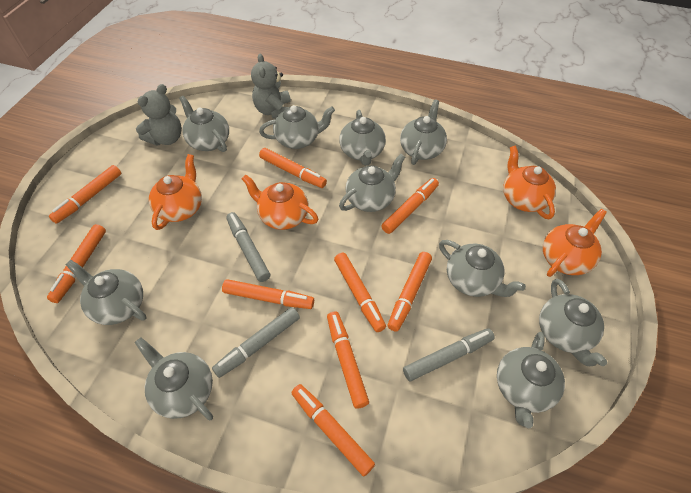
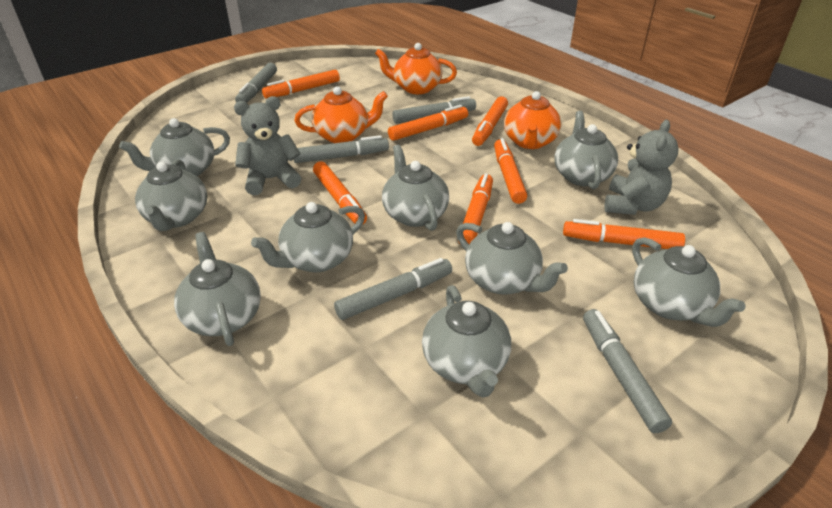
grey marker: 3 -> 5
grey teapot: 10 -> 9
orange marker: 9 -> 7
orange teapot: 4 -> 3

